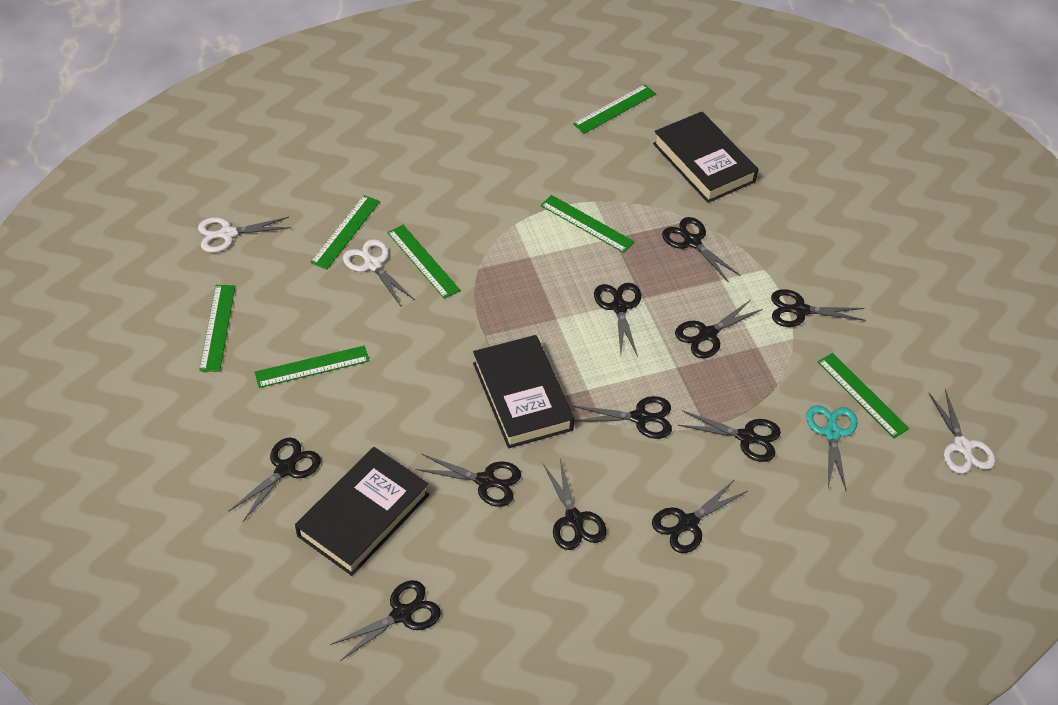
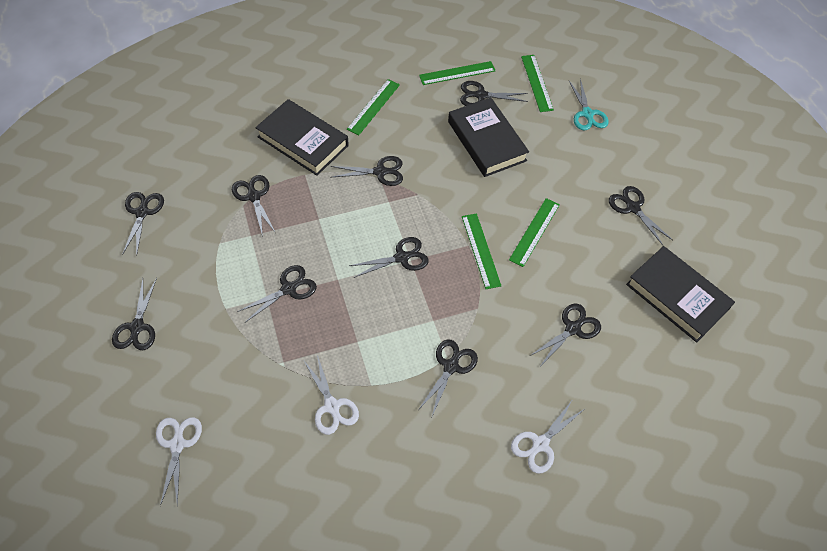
black scissors: 11 -> 10
green ruler: 7 -> 5

